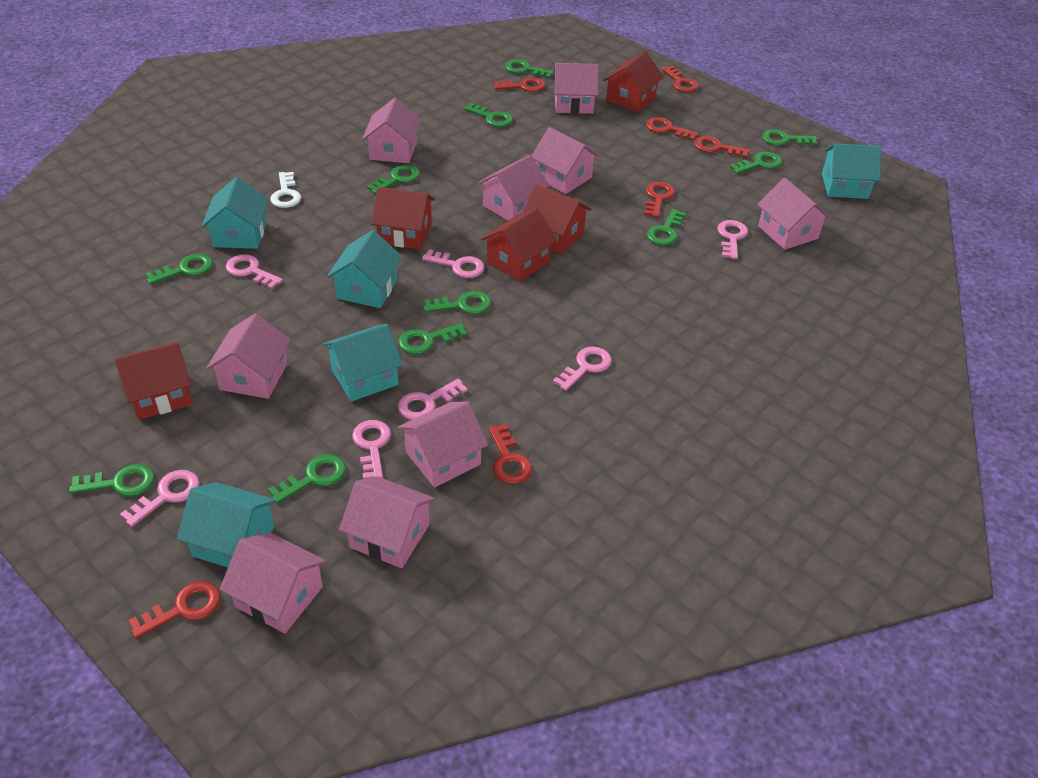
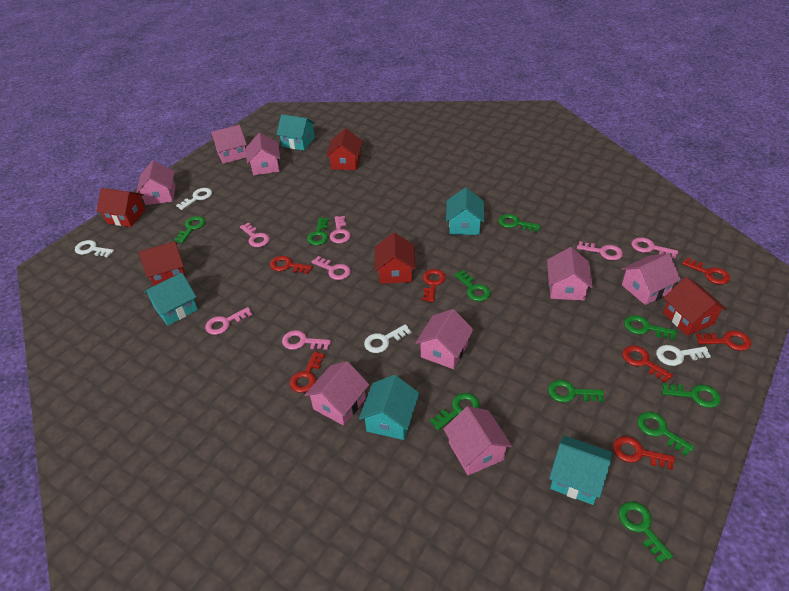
green key: 11 -> 10
pink house: 9 -> 8
white key: 1 -> 4

